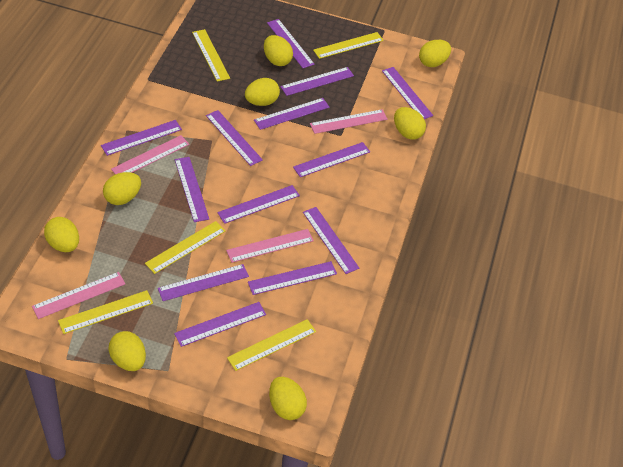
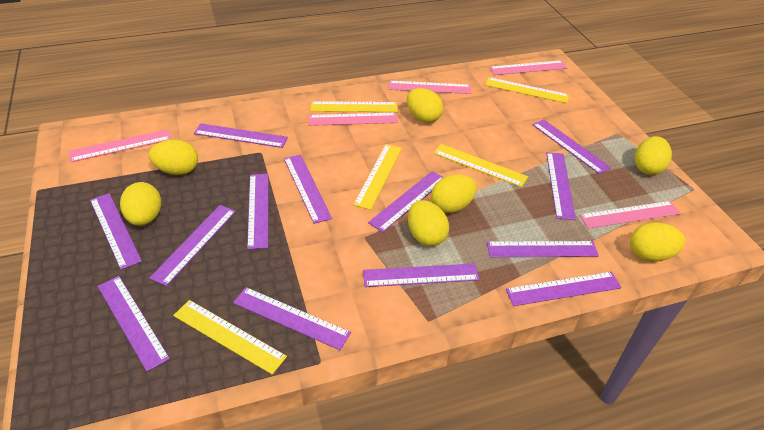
pink ruler: 4 -> 5
yellow egg: 8 -> 7

